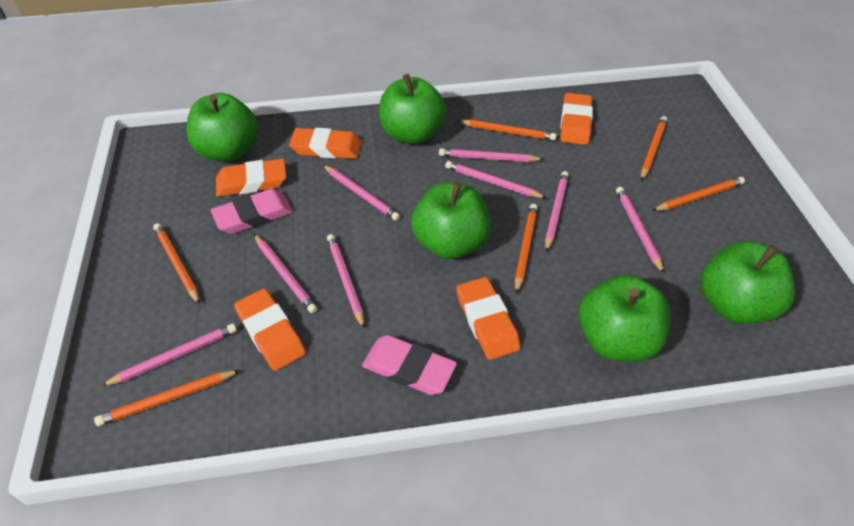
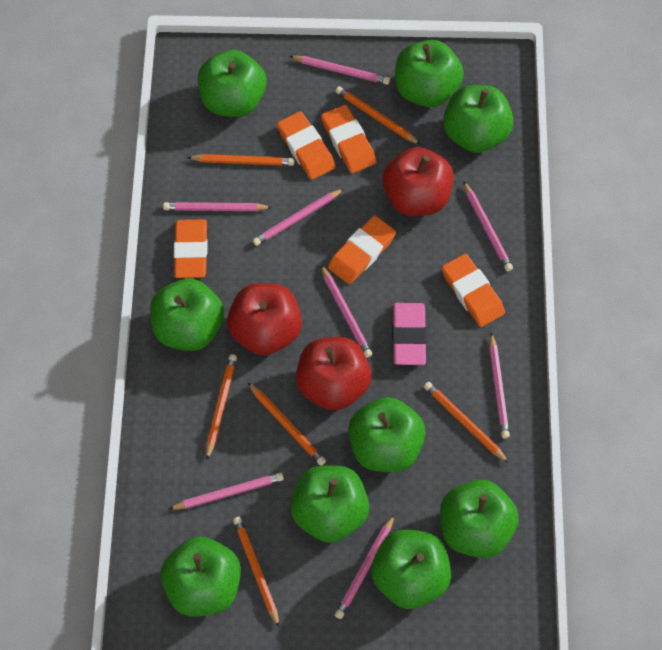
green apple: 5 -> 9
pink eraser: 2 -> 1
red apple: 0 -> 3

